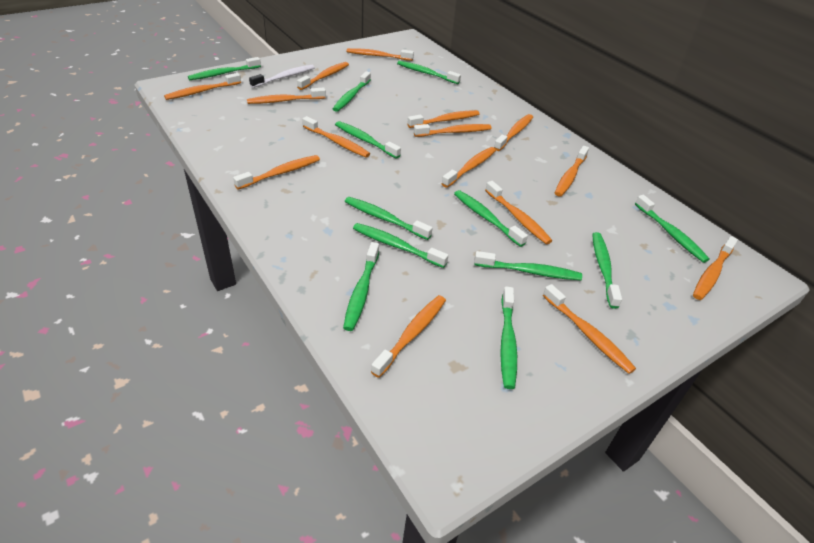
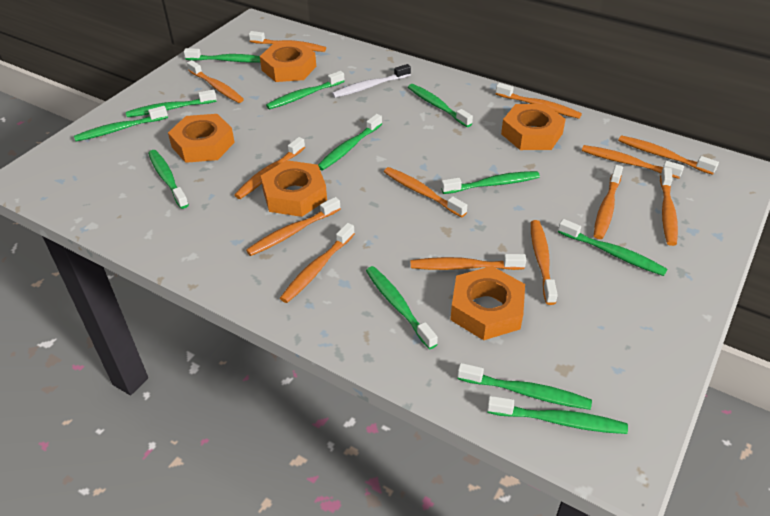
orange nut: 0 -> 5
orange toothbrush: 15 -> 13

